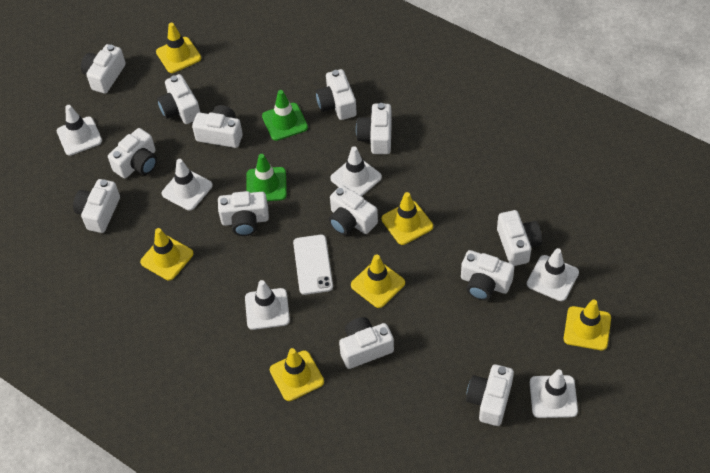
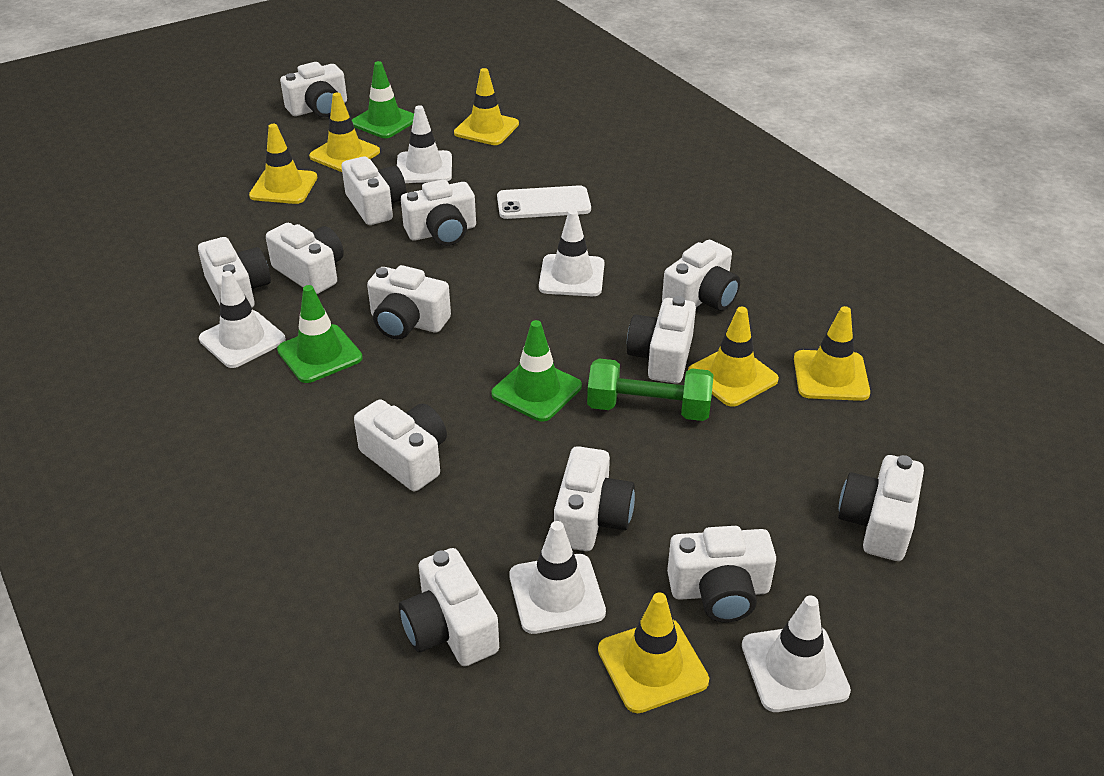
green dumbbell: 0 -> 1
green traffic cone: 2 -> 3
white traffic cone: 6 -> 5

